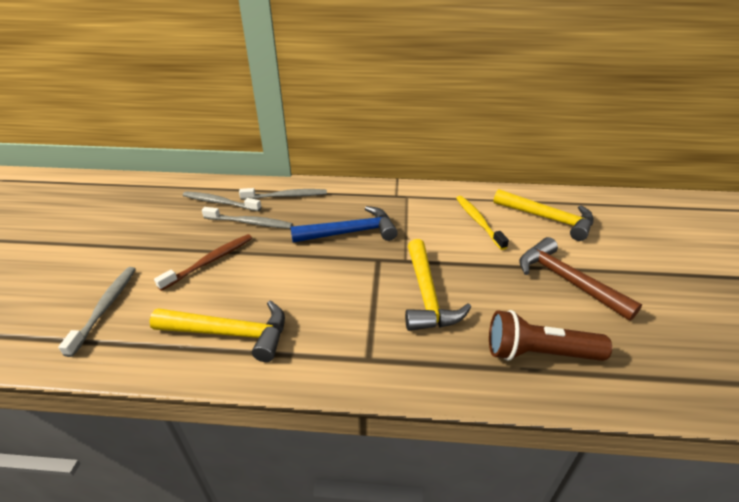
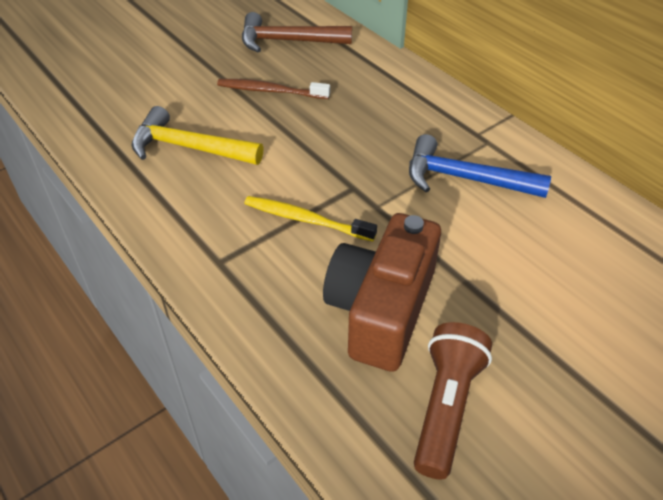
brown camera: 0 -> 1
grey toothbrush: 4 -> 0
yellow hammer: 3 -> 1

